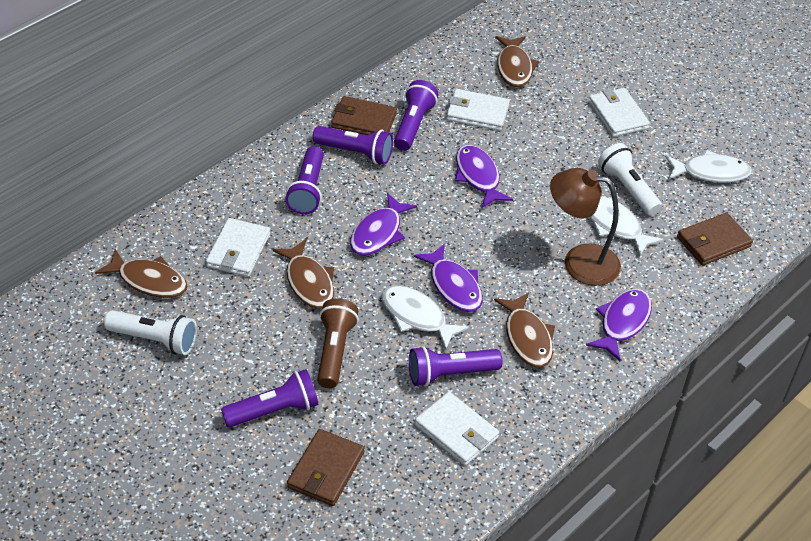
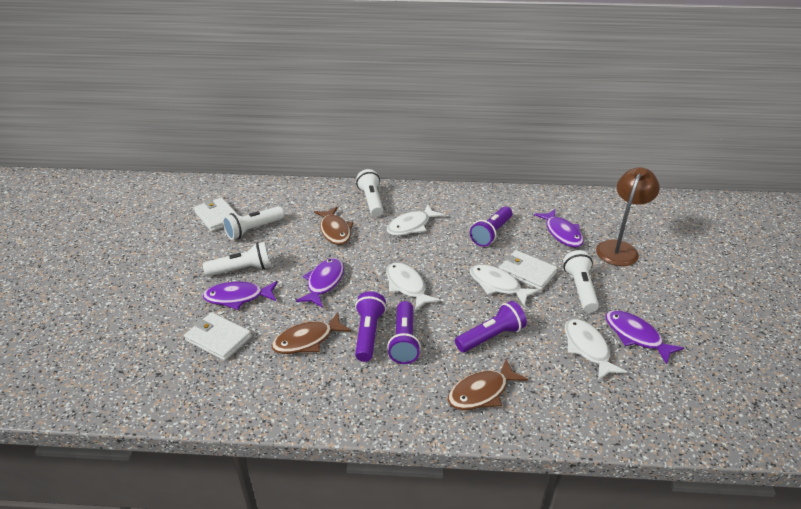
brown fish: 4 -> 3
brown flashlight: 1 -> 0
brown wallet: 3 -> 0
purple flashlight: 5 -> 4
white fish: 3 -> 4
white flashlight: 2 -> 4
white wallet: 4 -> 3

